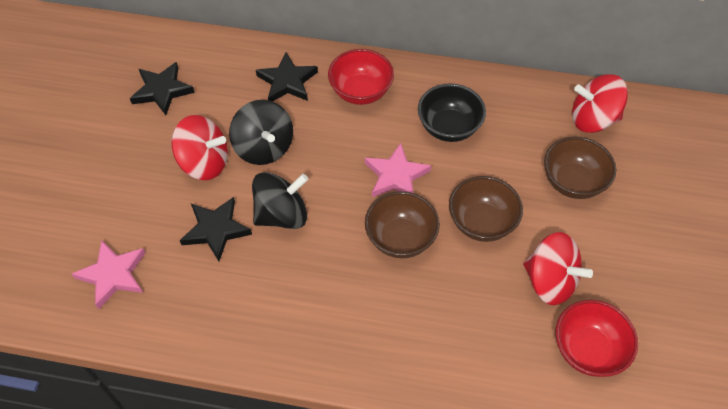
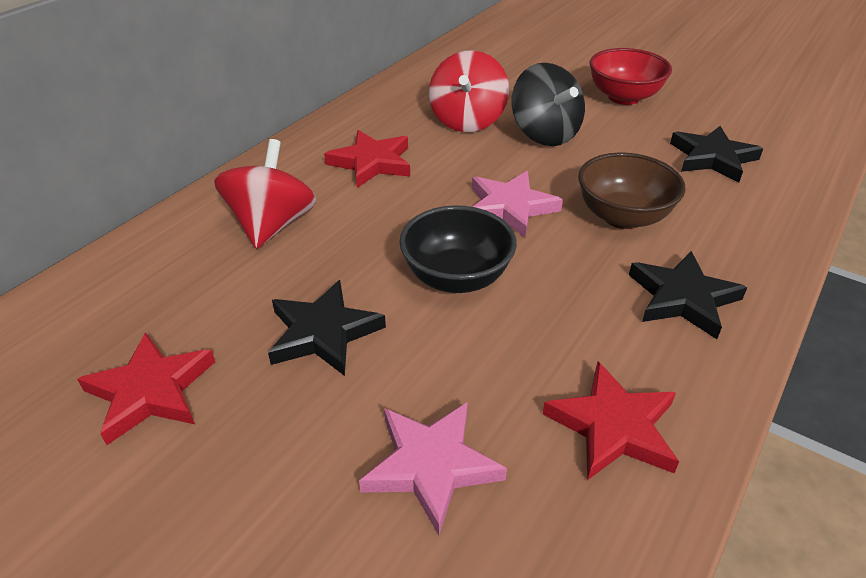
black spinning top: 2 -> 1
brown bowl: 3 -> 1
red bowl: 2 -> 1
red spinning top: 3 -> 2
red star: 0 -> 3

